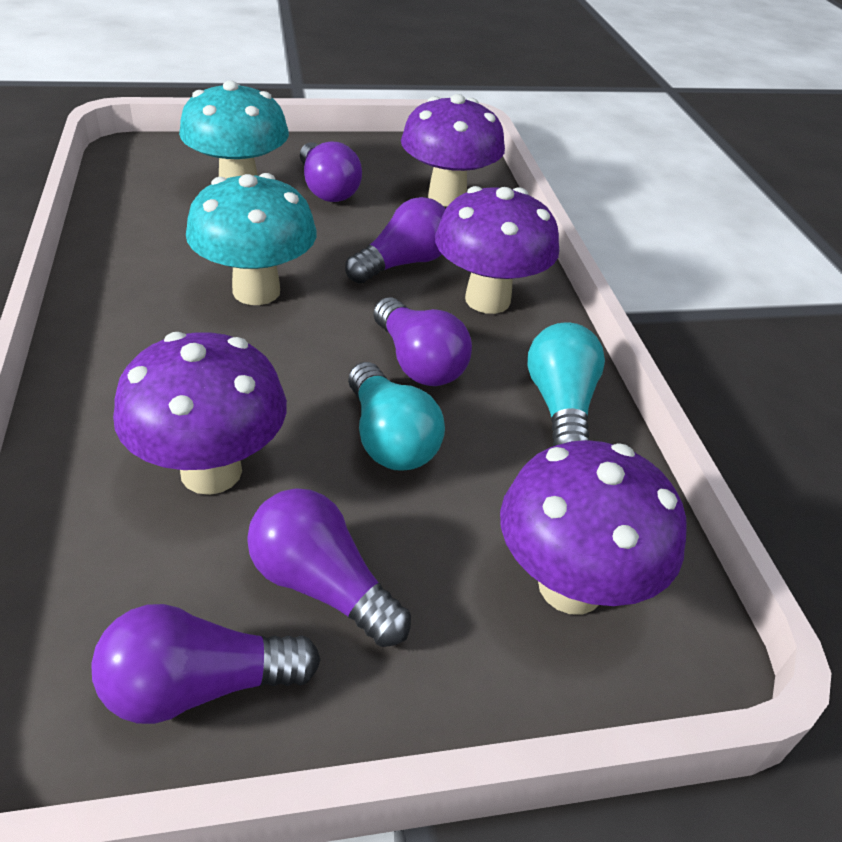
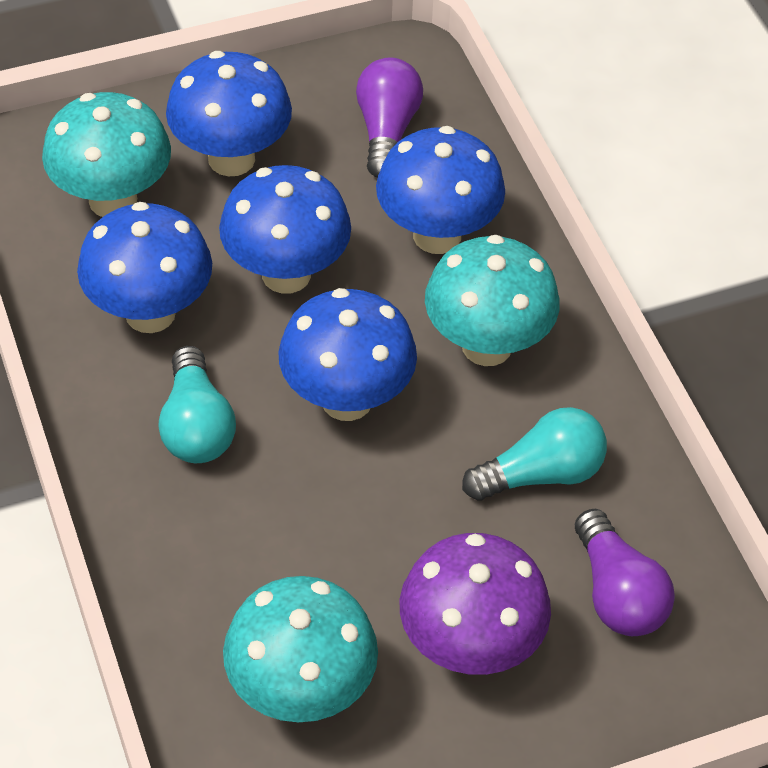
blue mushroom: 0 -> 5
purple light bulb: 5 -> 2
purple mushroom: 4 -> 1
turquoise mushroom: 2 -> 3

